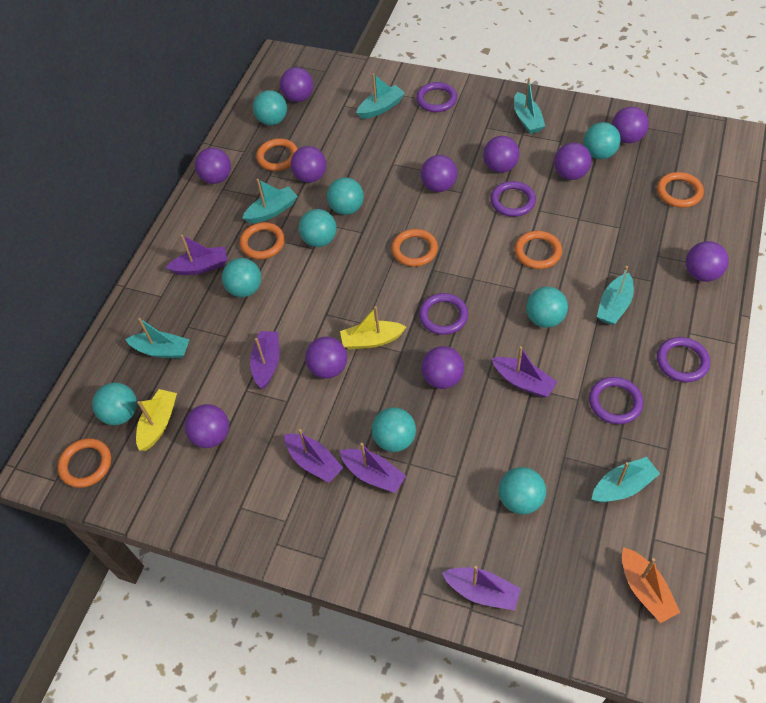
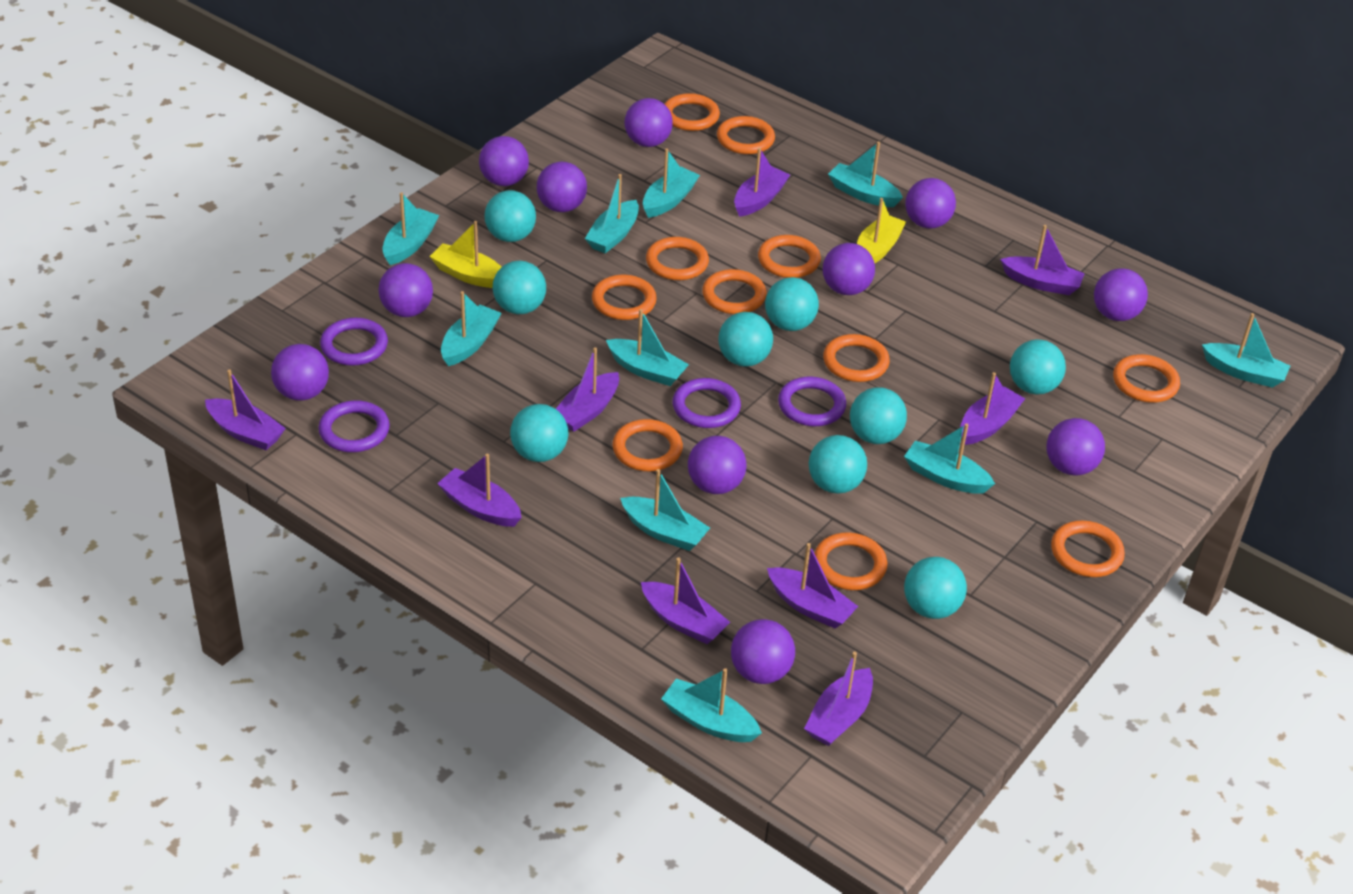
orange boat: 1 -> 0
orange ring: 6 -> 11
purple boat: 6 -> 9
purple ring: 5 -> 4
turquoise boat: 6 -> 10

